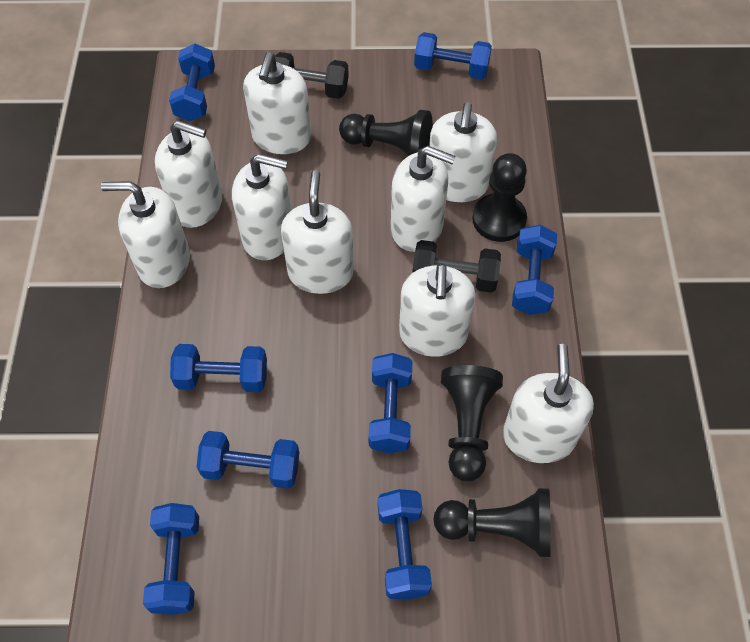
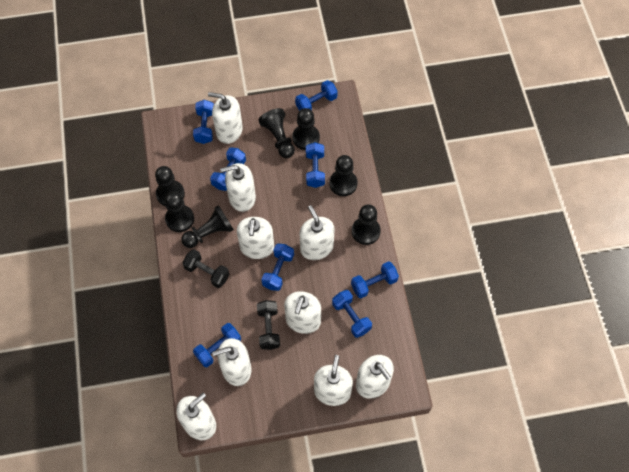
black pawn: 4 -> 7

